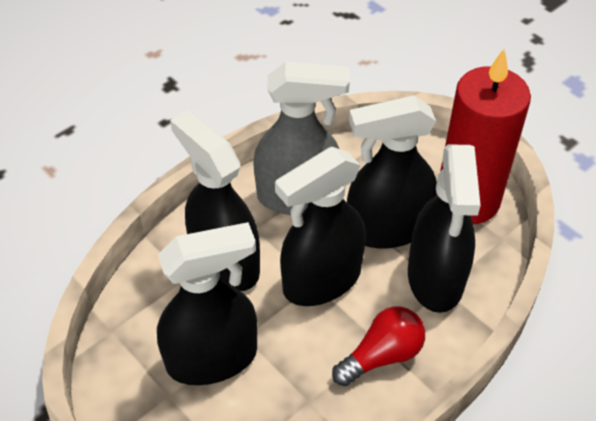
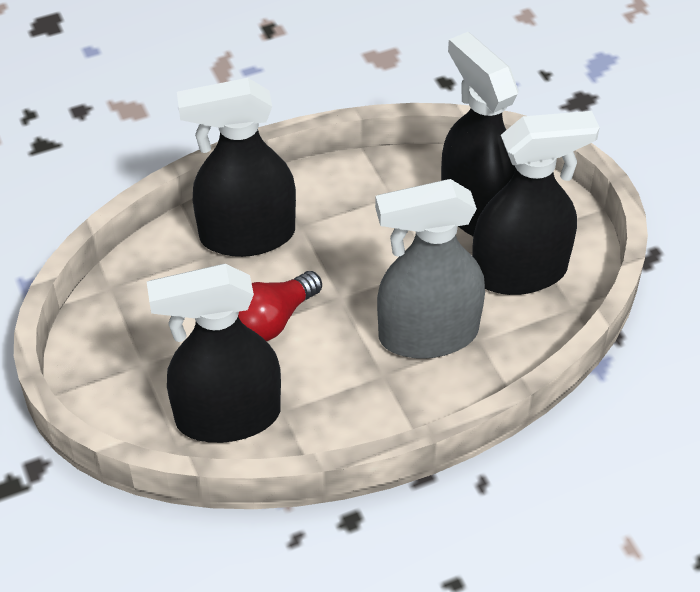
black spray bottle: 5 -> 4
red candle: 1 -> 0

